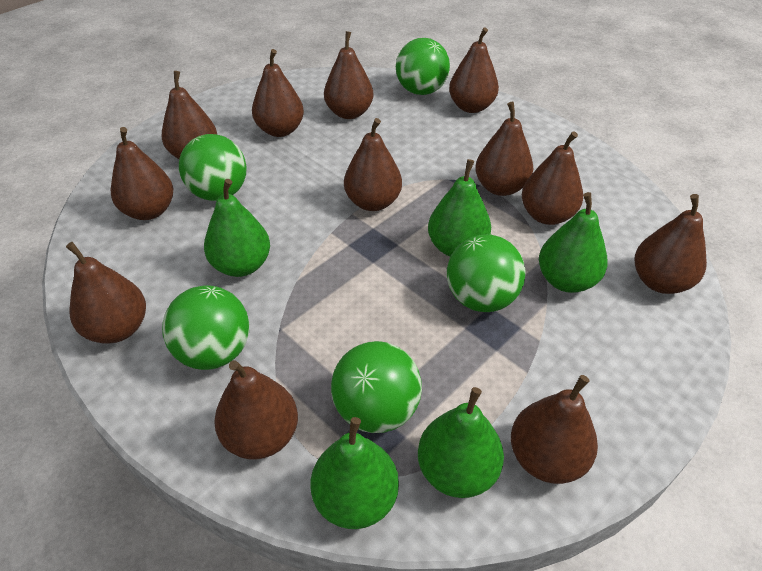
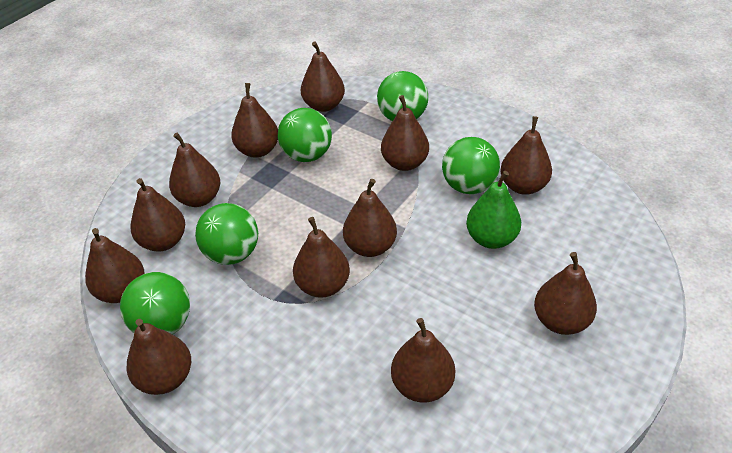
green pear: 5 -> 1

